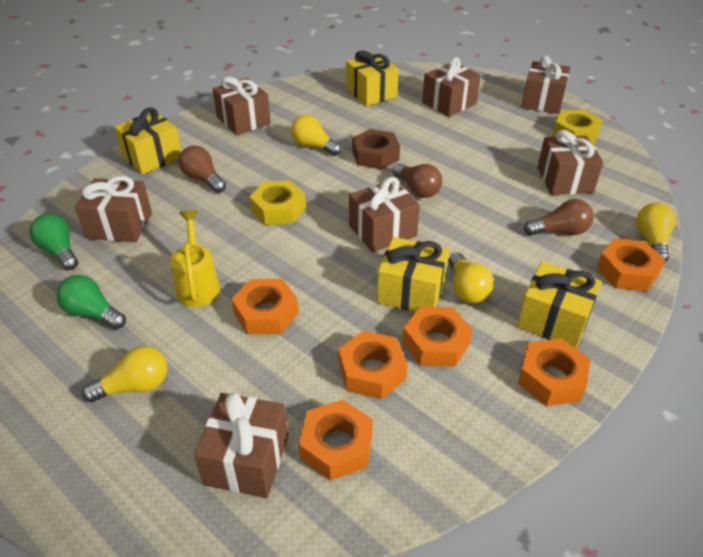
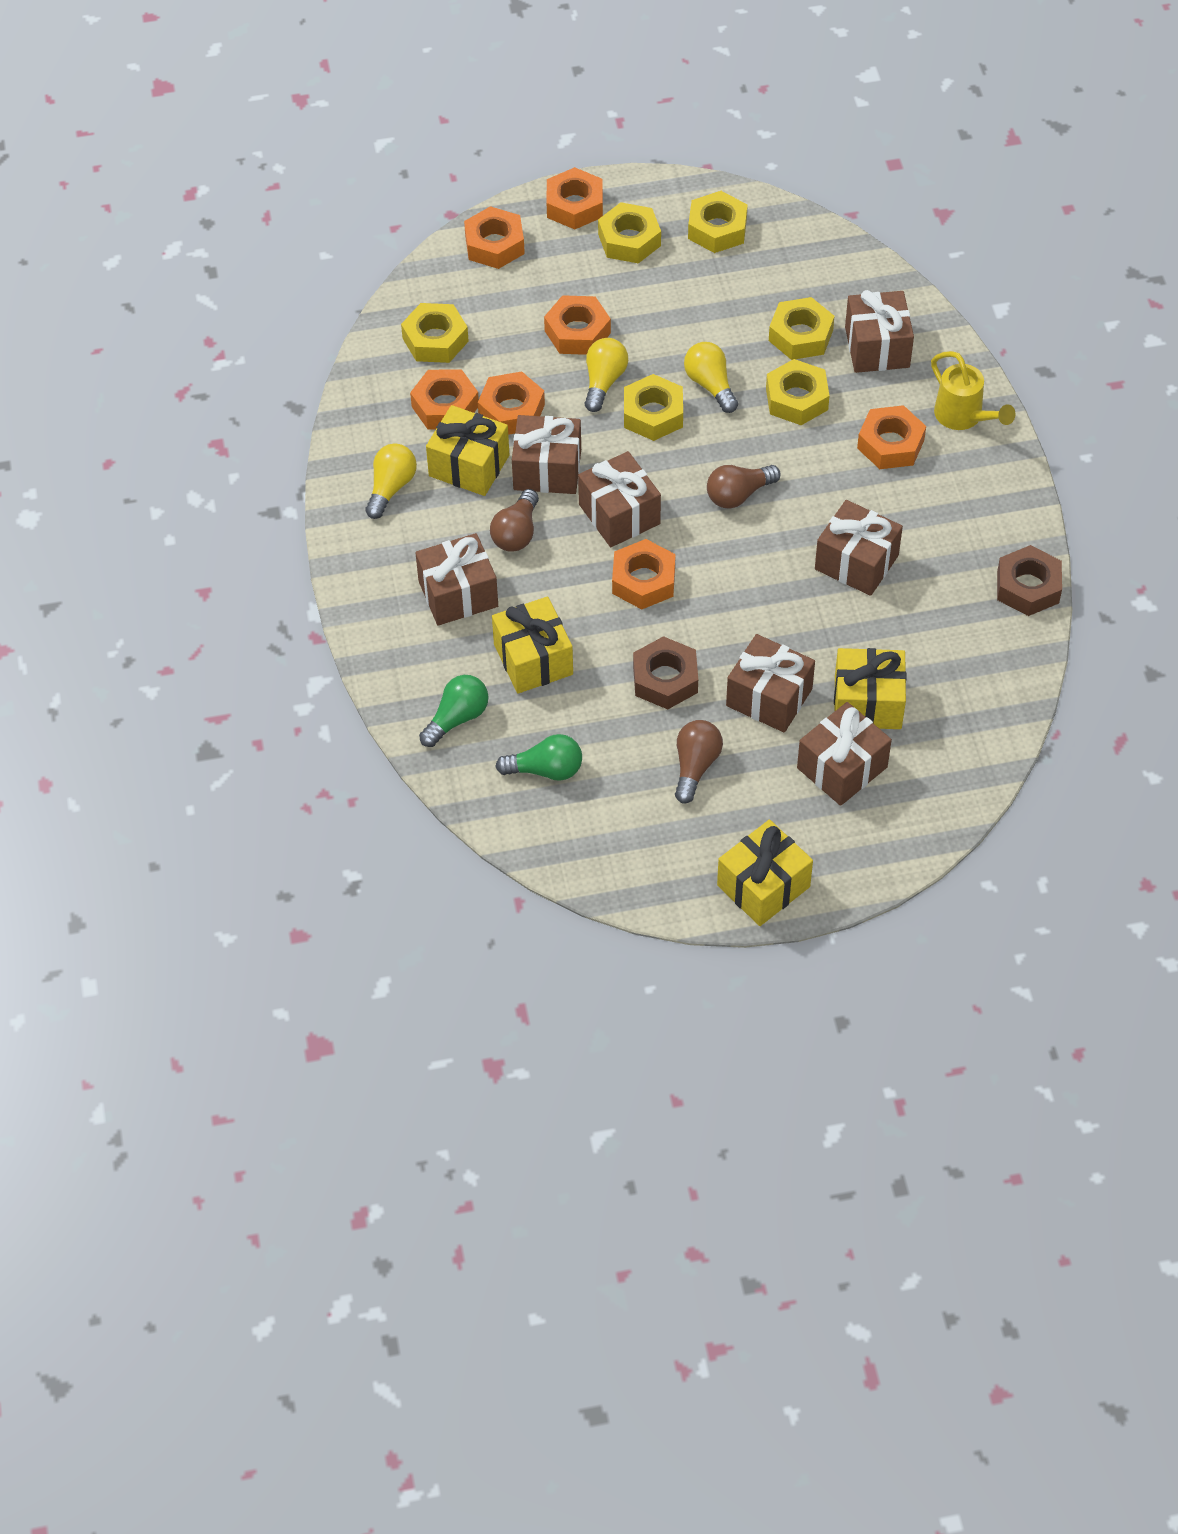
brown nut: 1 -> 2
orange nut: 6 -> 7
yellow light bulb: 4 -> 3
yellow nut: 2 -> 6

